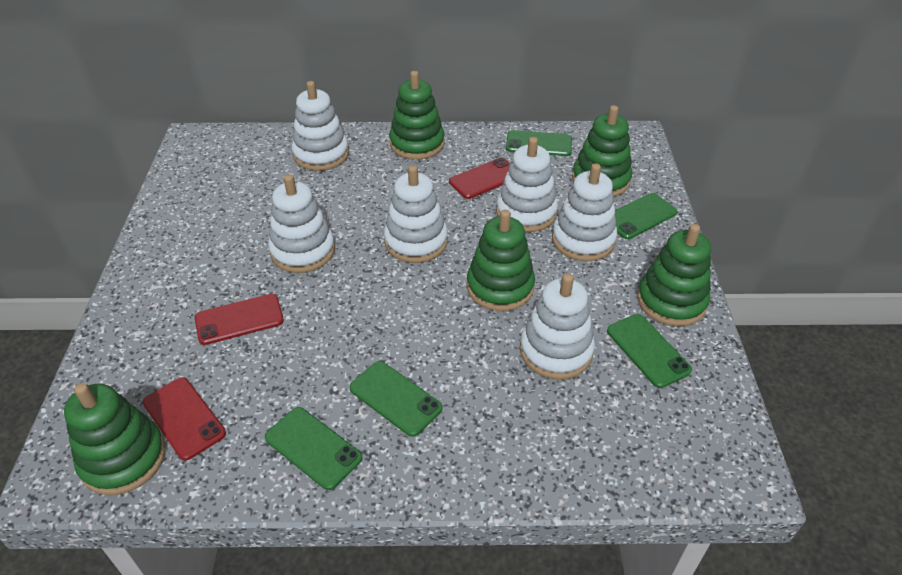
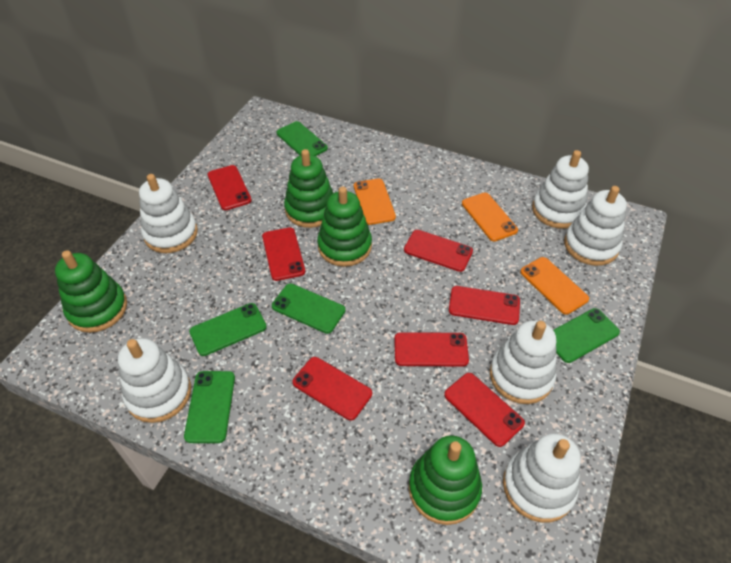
green stacking toy: 5 -> 4
orange phone: 0 -> 3
red phone: 3 -> 7

